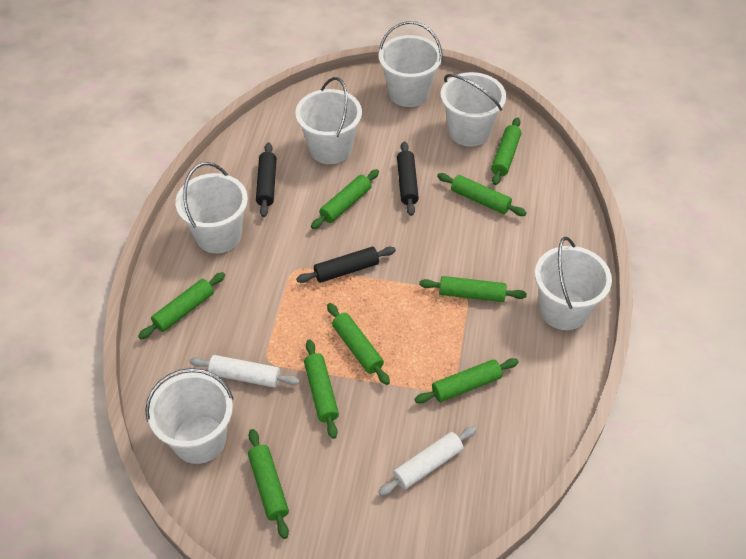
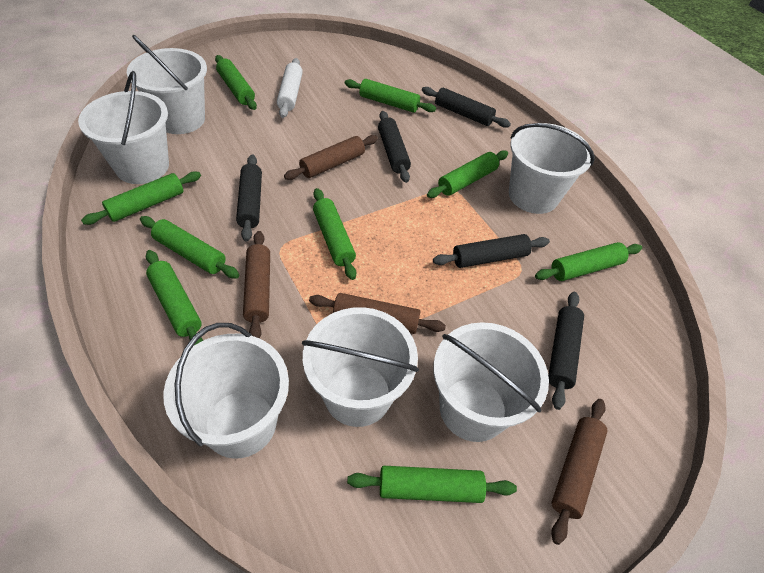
black rolling pin: 3 -> 5
brown rolling pin: 0 -> 4
white rolling pin: 2 -> 1

